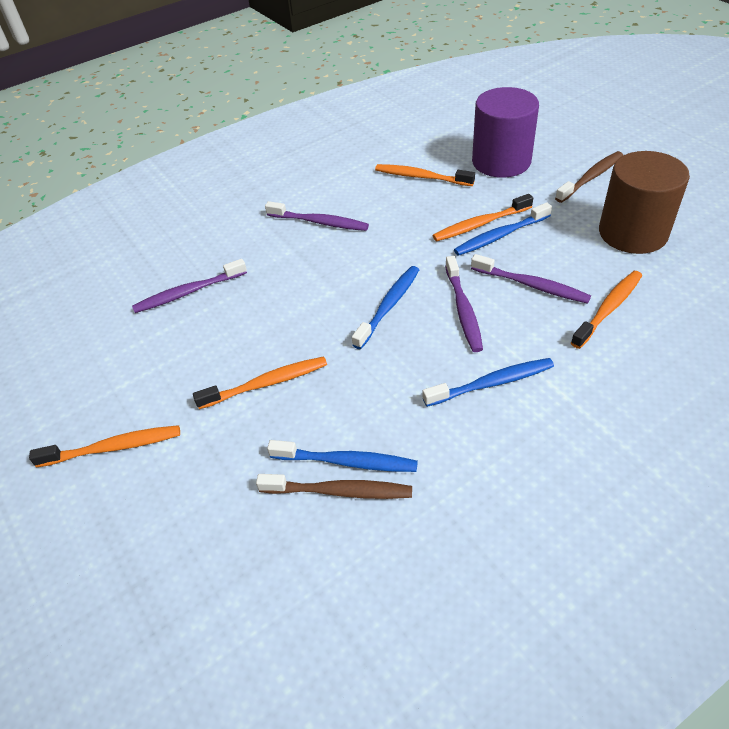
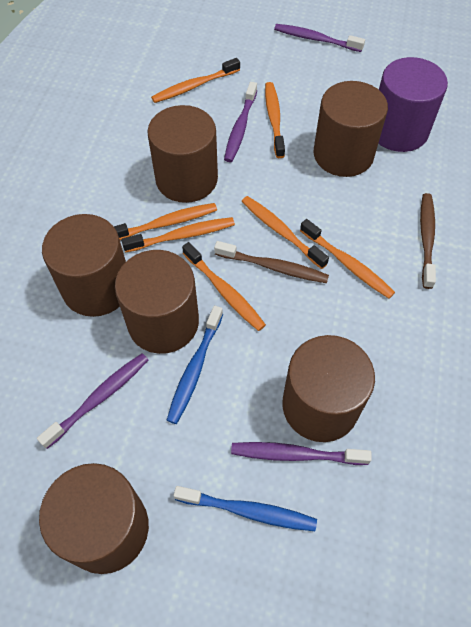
blue toothbrush: 4 -> 2
brown cylinder: 1 -> 6
orange toothbrush: 5 -> 7

